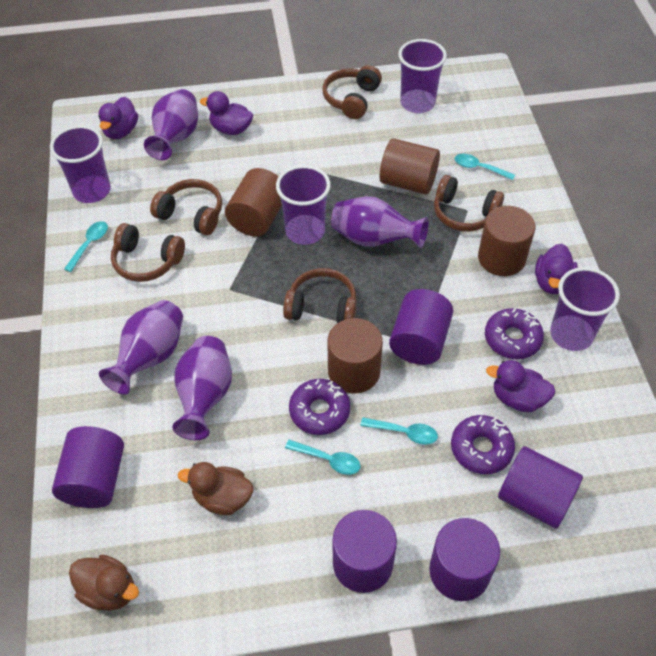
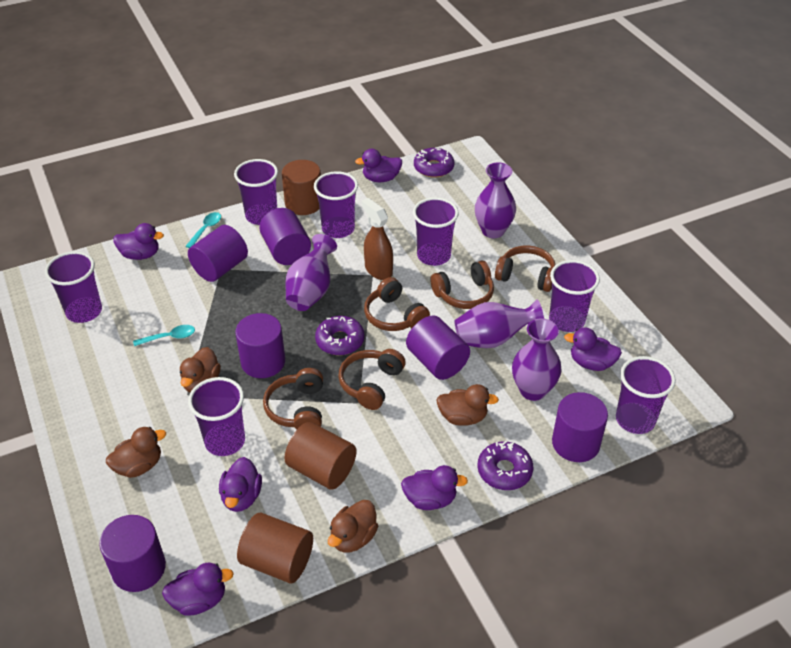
brown cylinder: 4 -> 3
brown duck: 2 -> 4
brown spray bottle: 0 -> 1
purple cup: 4 -> 7
purple cylinder: 5 -> 6
purple duck: 4 -> 6
turquoise spoon: 4 -> 2

